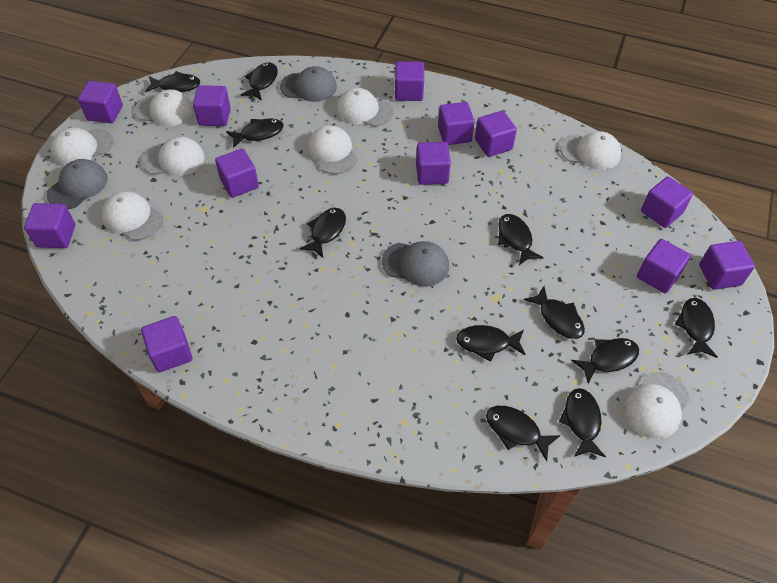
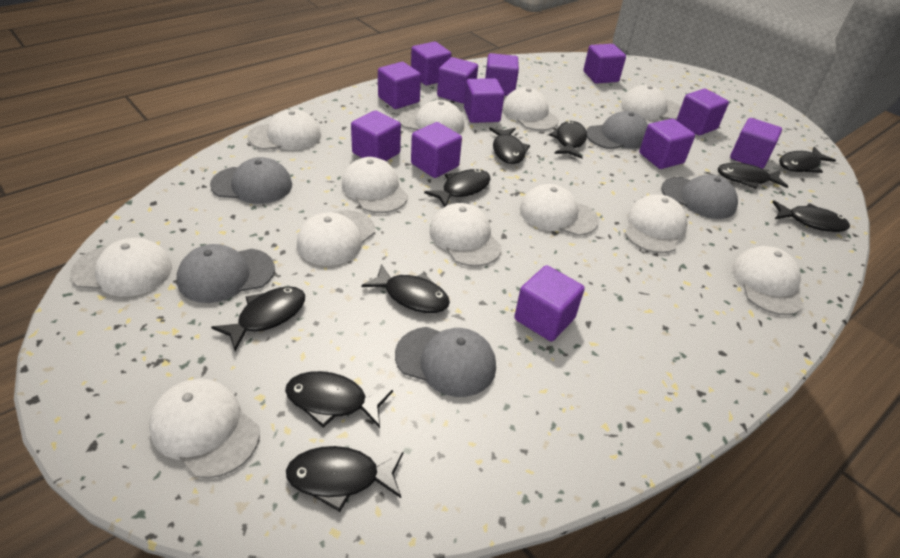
black fish: 11 -> 10
grey cap: 3 -> 5
white cap: 8 -> 12

